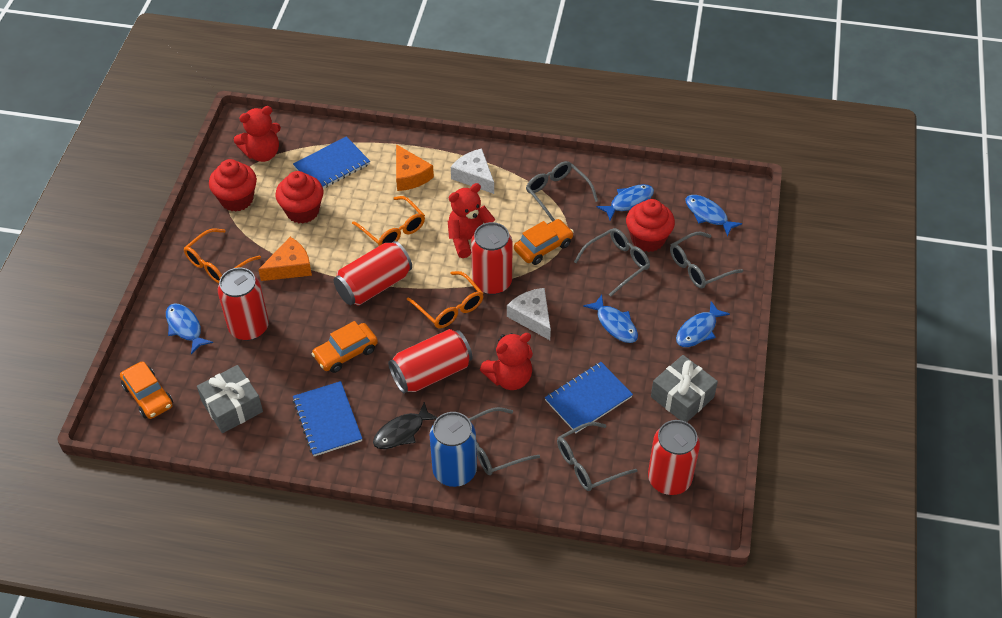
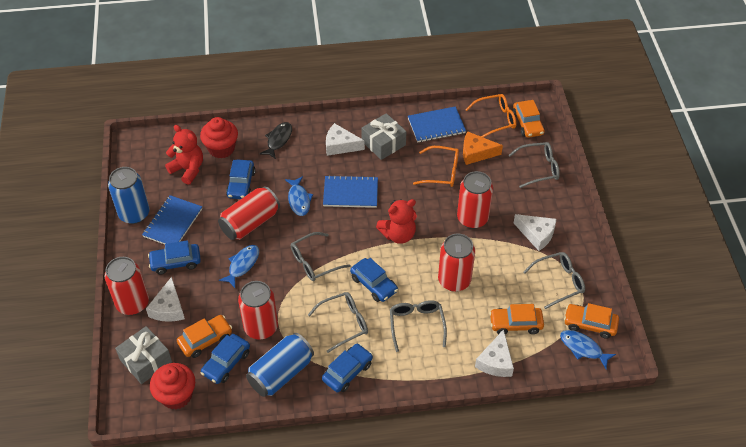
blue can: 1 -> 2
blue car: 0 -> 5
blue fish: 5 -> 3
orange car: 3 -> 4
orange cheese: 2 -> 1
orange glasses: 3 -> 2
red cupcake: 3 -> 2
red teddy bear: 3 -> 2
white cheese: 2 -> 4

